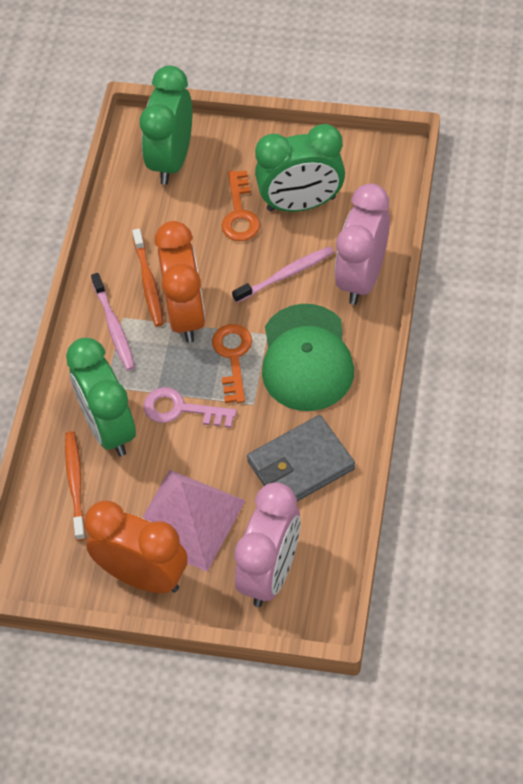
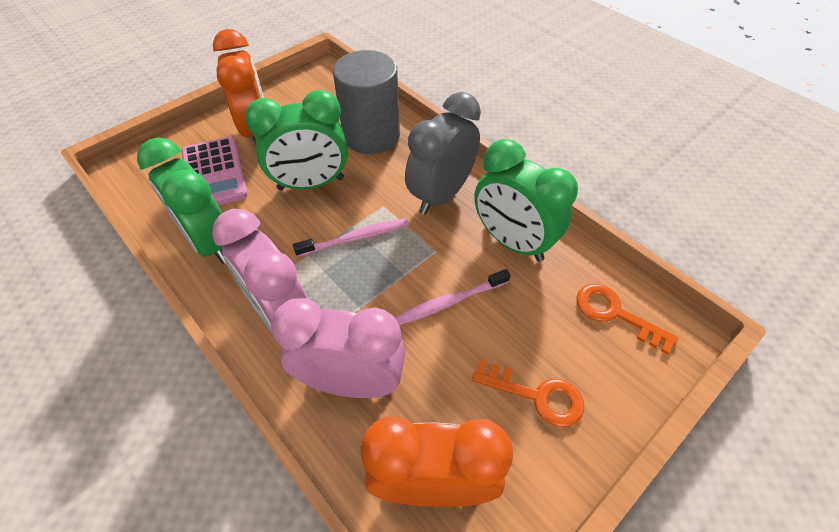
green cap: 1 -> 0
grey clock: 0 -> 1
grey cylinder: 0 -> 1
grey wallet: 1 -> 0
orange toothbrush: 2 -> 0
pink calculator: 0 -> 1
pink key: 1 -> 0
pink pyramid: 1 -> 0

